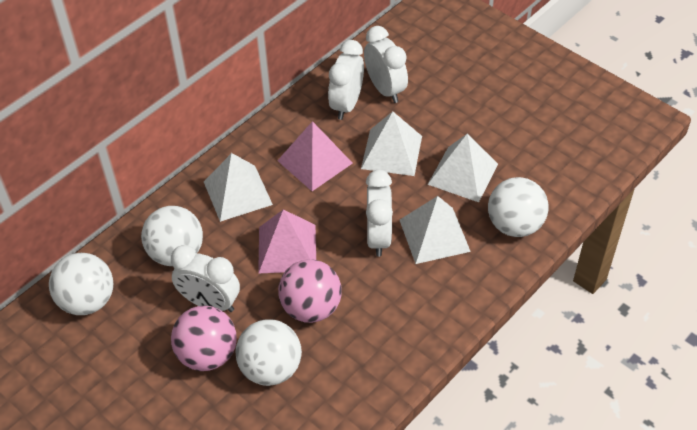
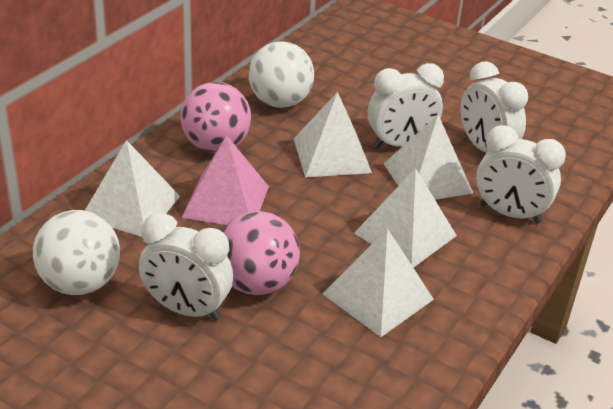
pink pyramid: 2 -> 1
white ball: 4 -> 2
white pyramid: 4 -> 5

